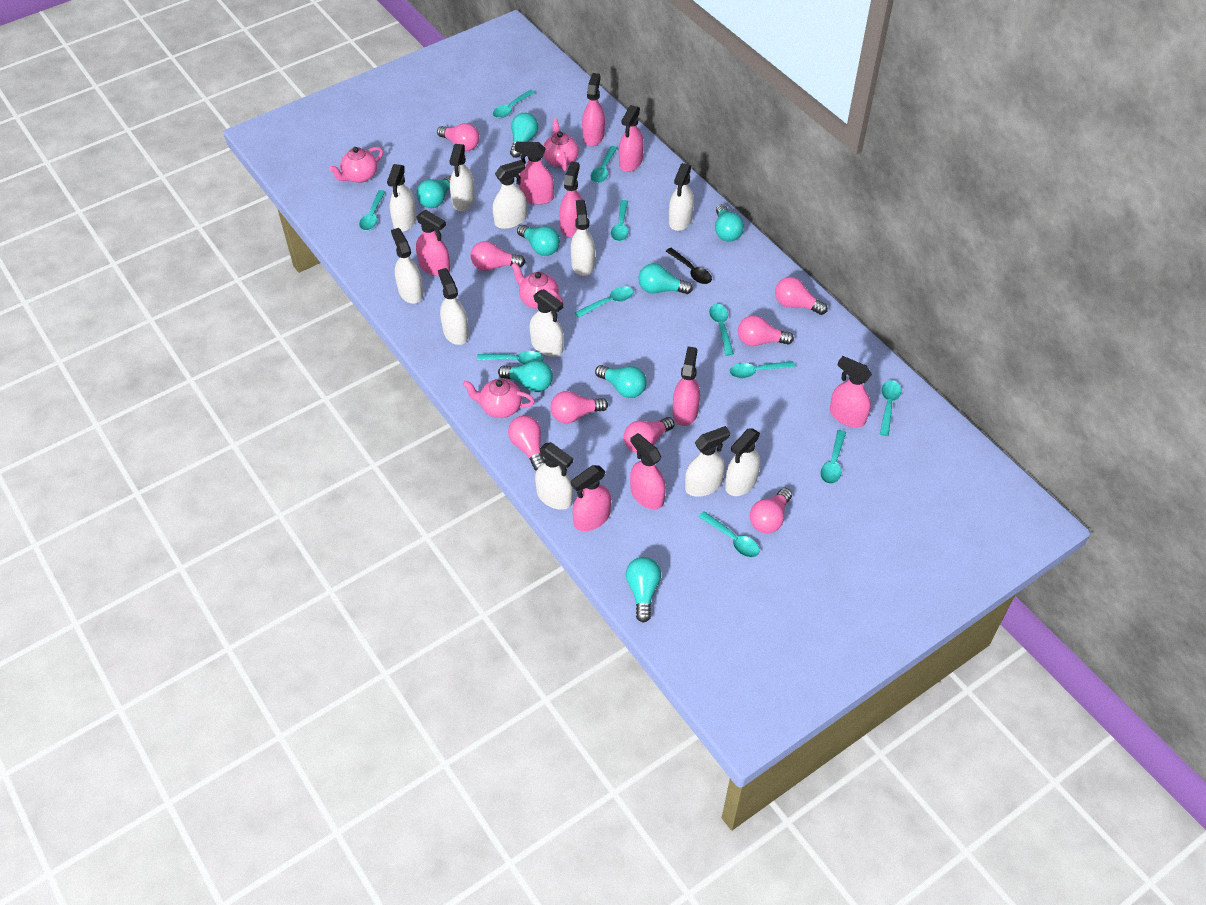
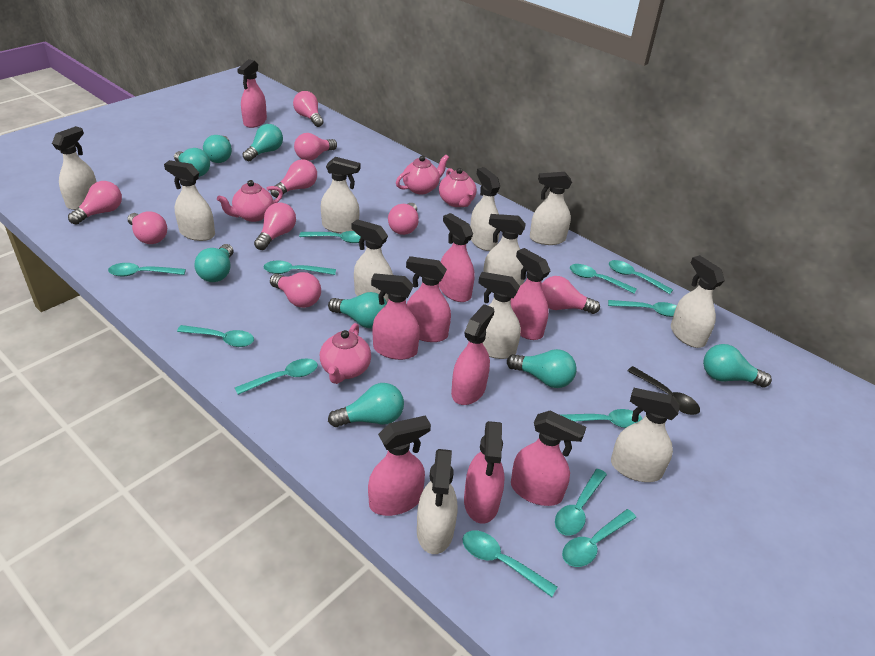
pink light bulb: 8 -> 9
turquoise spoon: 11 -> 12

